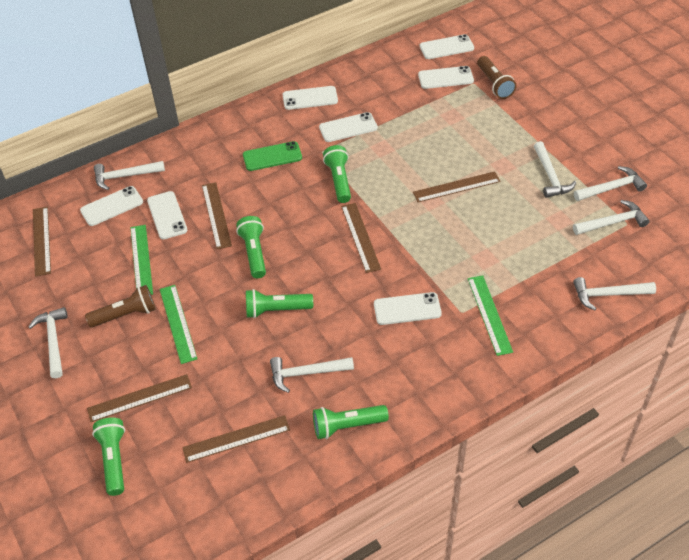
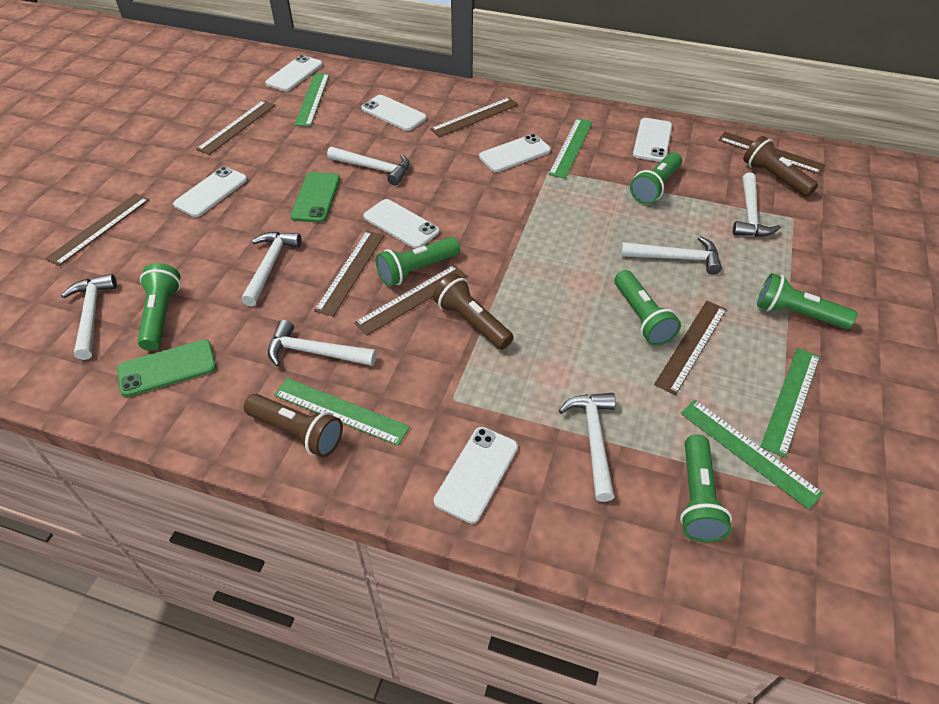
brown flashlight: 2 -> 3
brown ruler: 6 -> 7
green flashlight: 5 -> 6
green phone: 1 -> 2
green ruler: 3 -> 5

